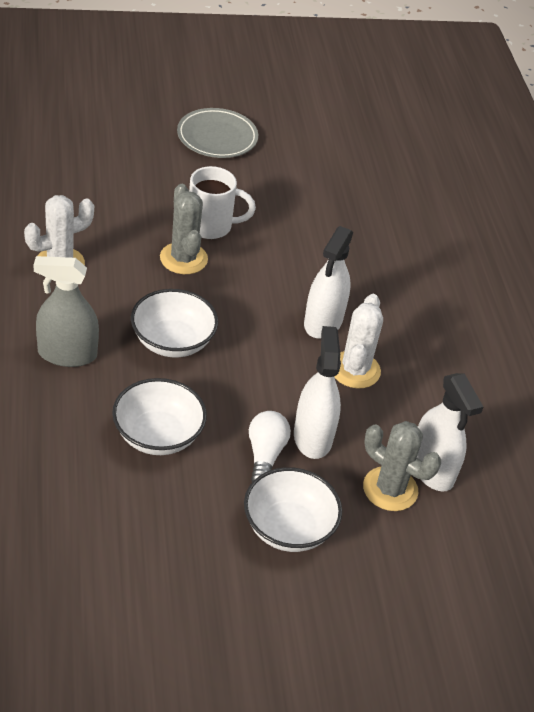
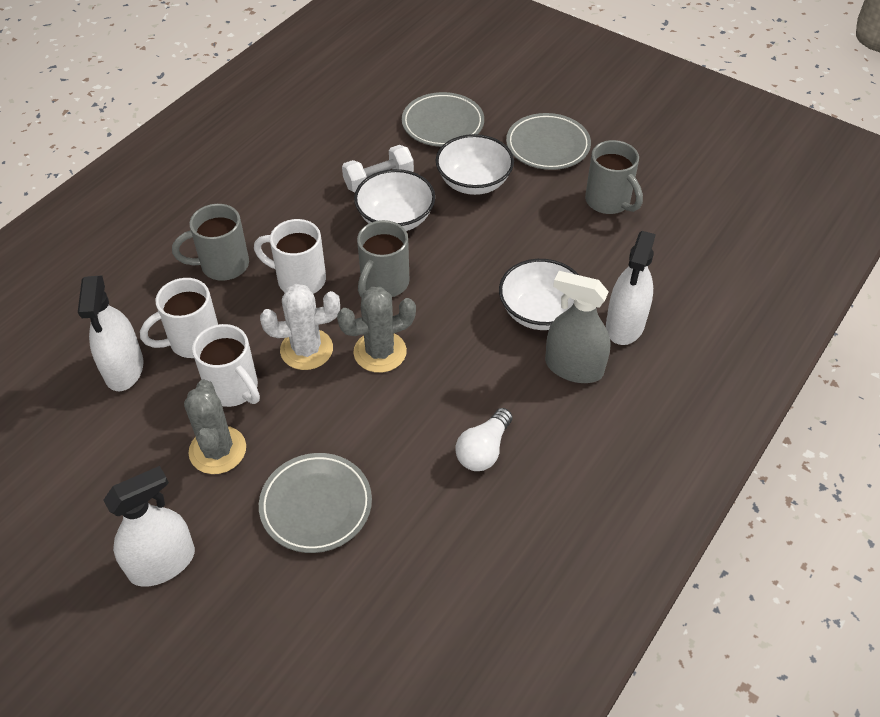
grey mug: 0 -> 3
grey plate: 1 -> 3
white cactus: 2 -> 1
white dumbbell: 0 -> 1
white mug: 1 -> 3

